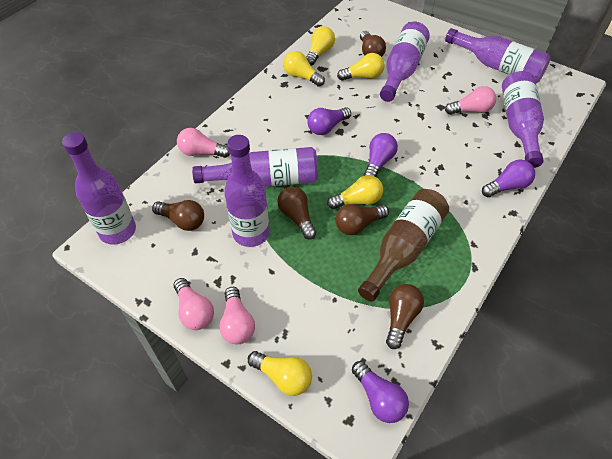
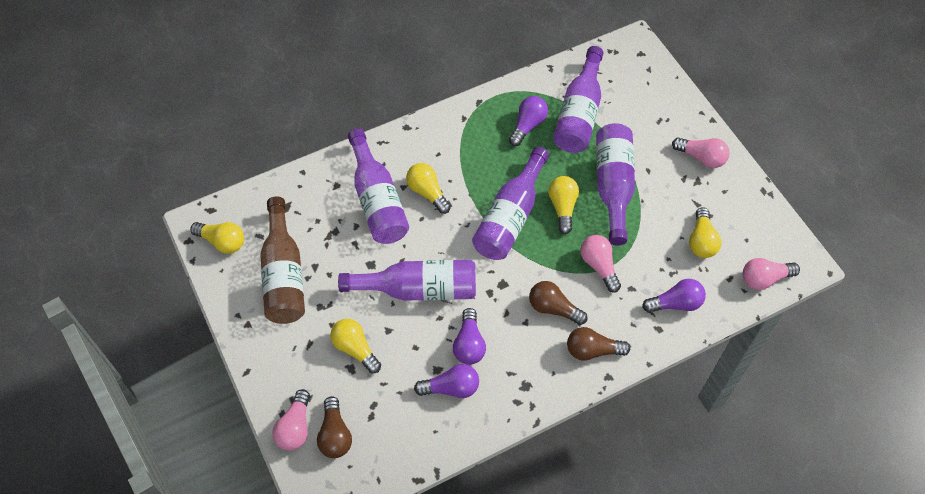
brown light bulb: 5 -> 3
purple bottle: 6 -> 5

